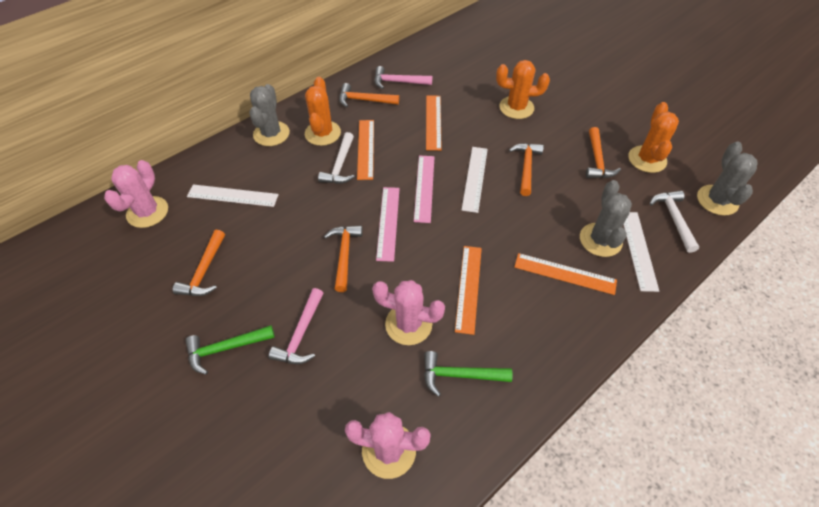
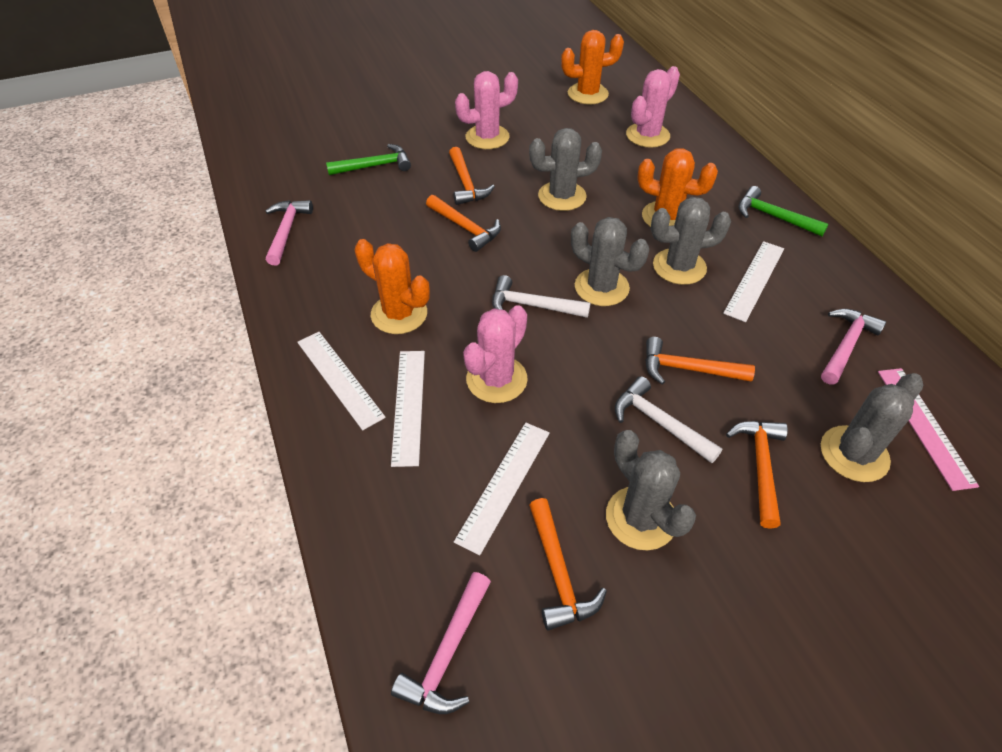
grey cactus: 3 -> 5
orange ruler: 4 -> 0
pink hammer: 2 -> 3
pink ruler: 2 -> 1
white ruler: 3 -> 4

